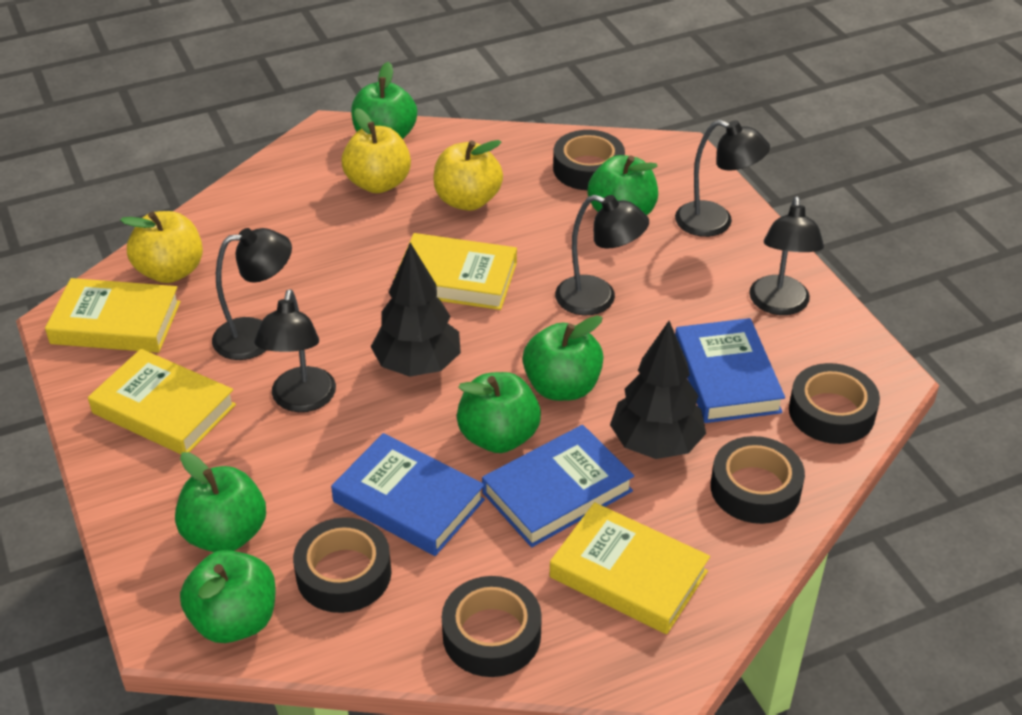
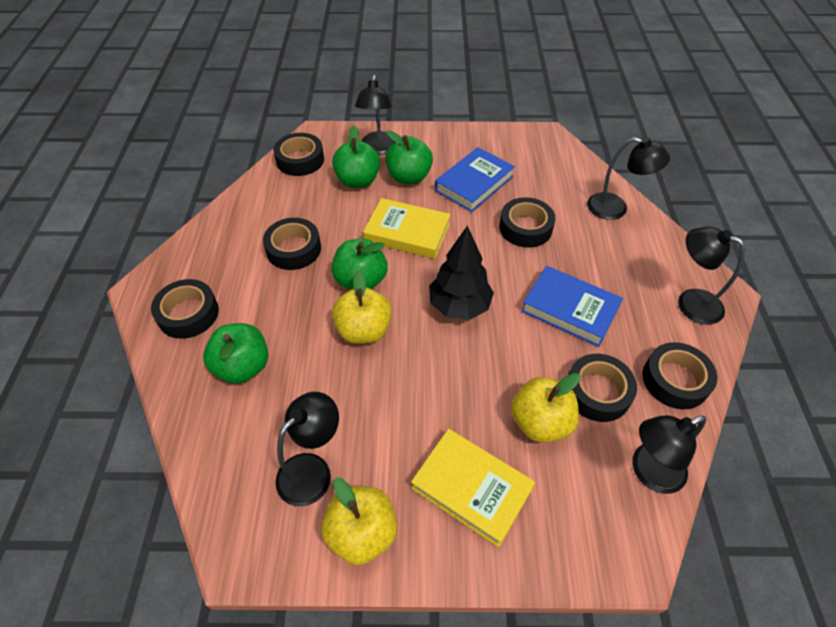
black tape: 5 -> 6
black tree: 2 -> 1
blue book: 3 -> 2
green apple: 6 -> 4
yellow book: 4 -> 2

